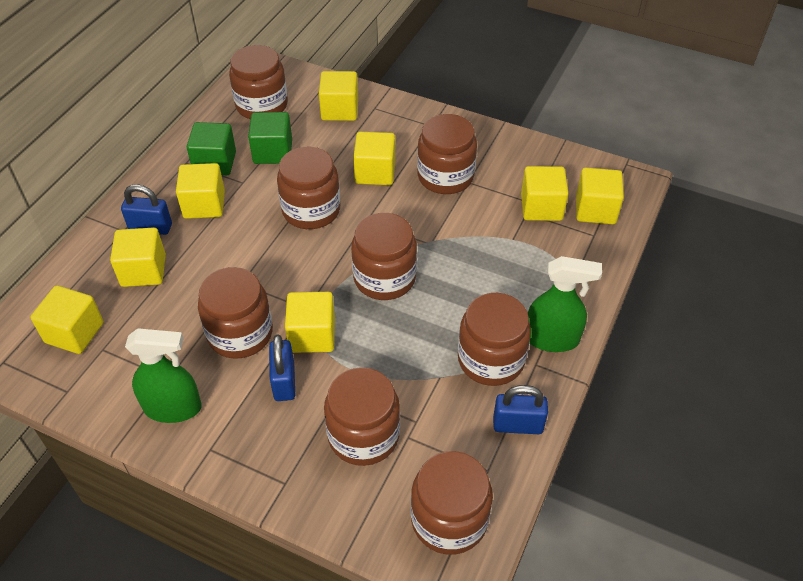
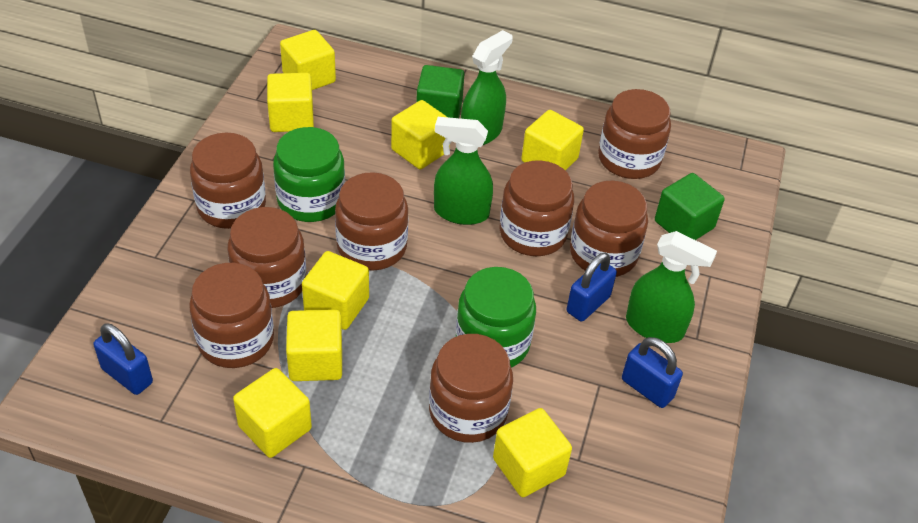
green jar: 0 -> 2
green spray bottle: 2 -> 3

